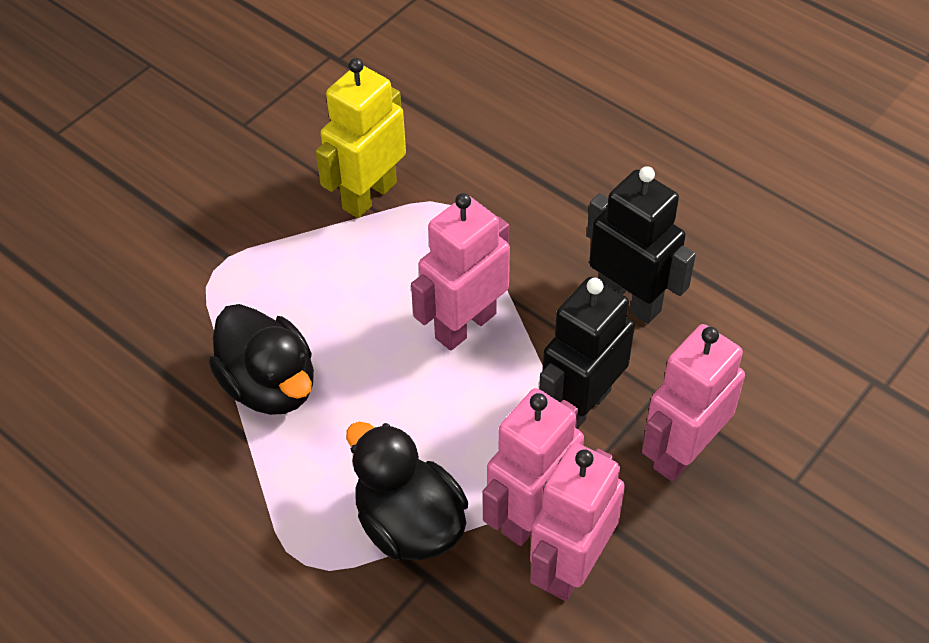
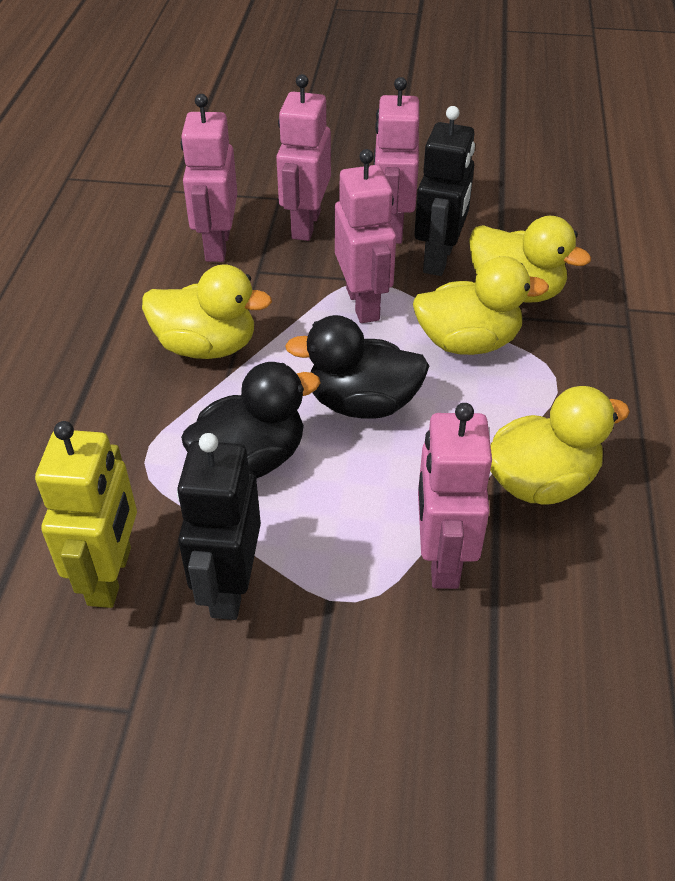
pink robot: 4 -> 5
yellow duck: 0 -> 4

